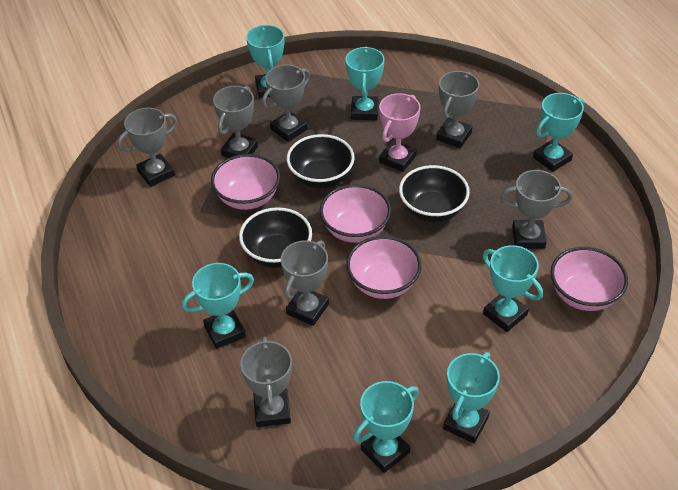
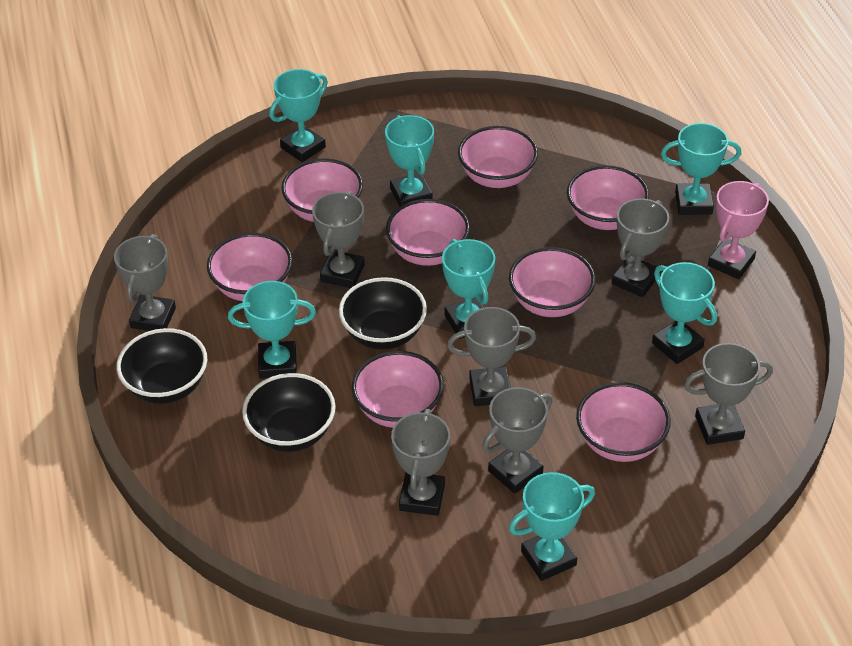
pink bowl: 4 -> 8

